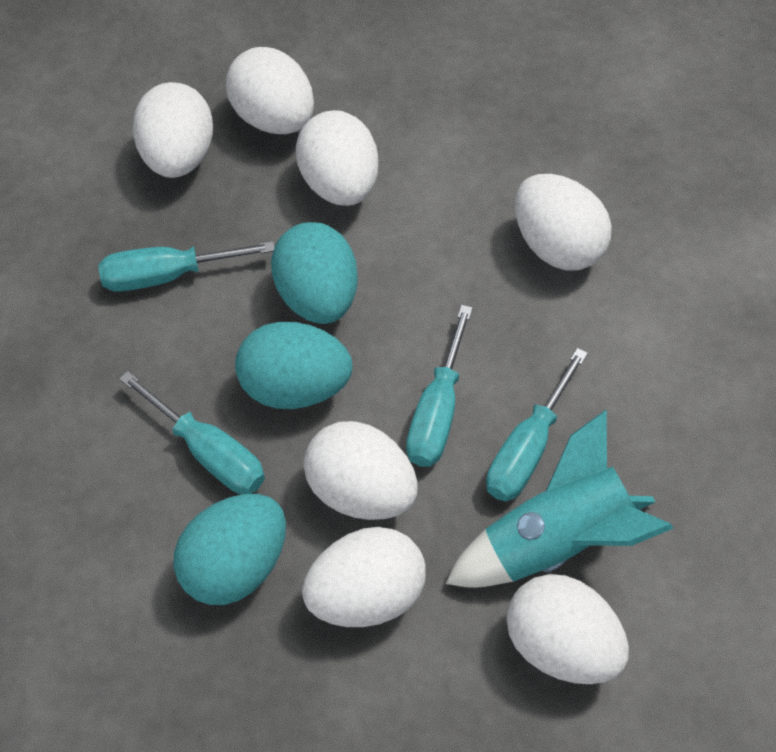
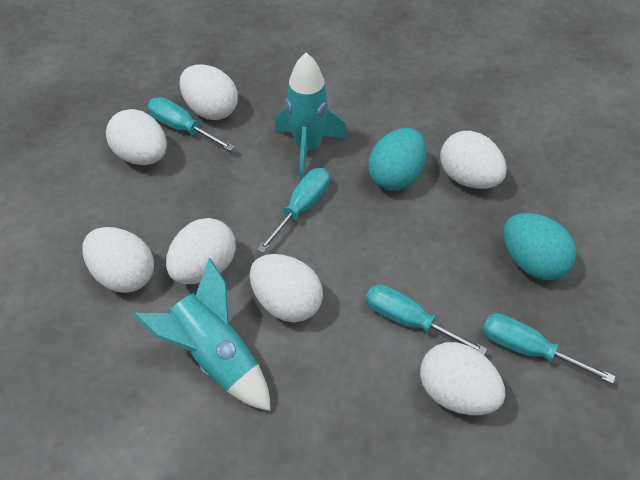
turquoise egg: 3 -> 2
turquoise rocket: 1 -> 2

